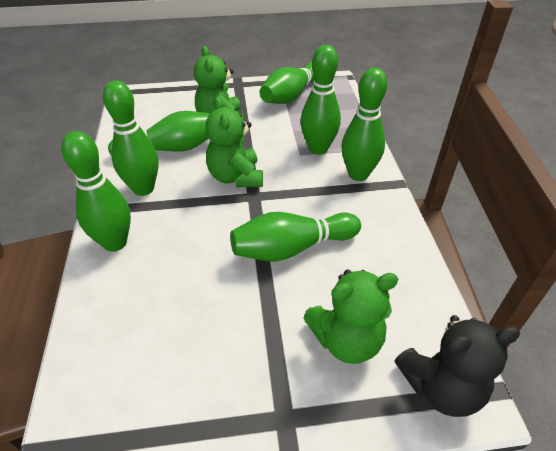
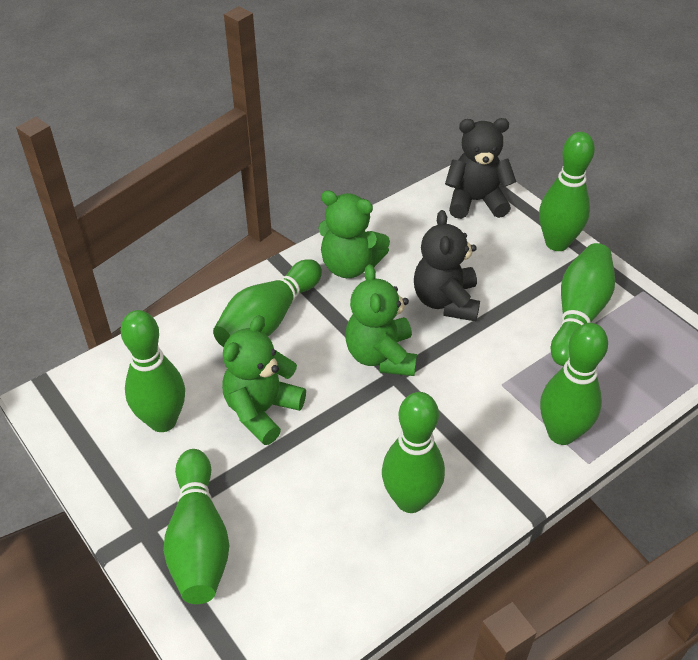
black teddy bear: 1 -> 2

